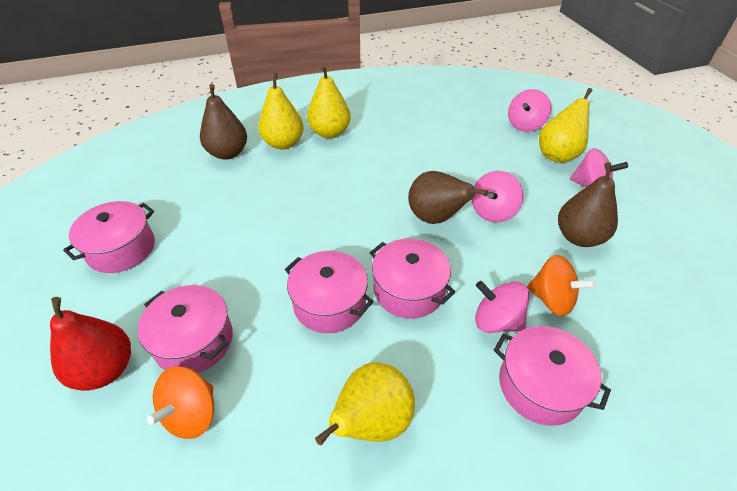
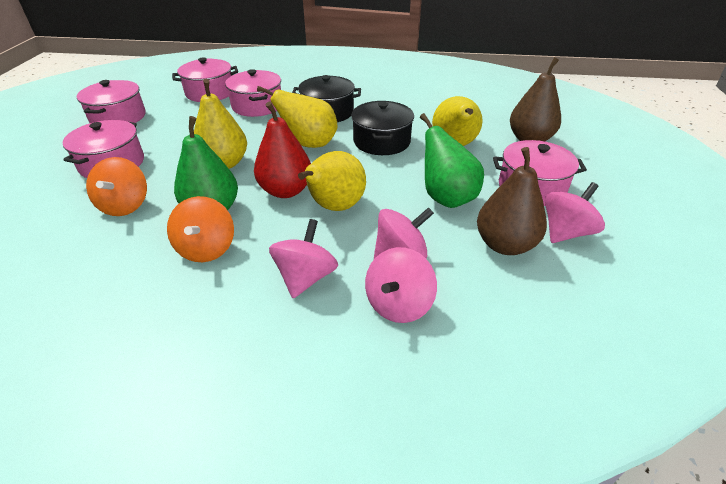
black pot: 0 -> 2
brown pear: 3 -> 2
green pear: 0 -> 2

